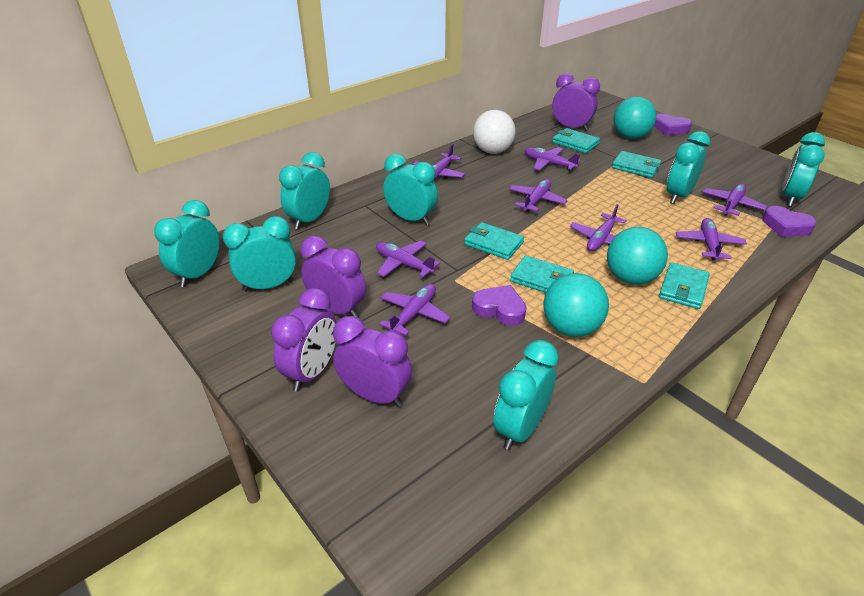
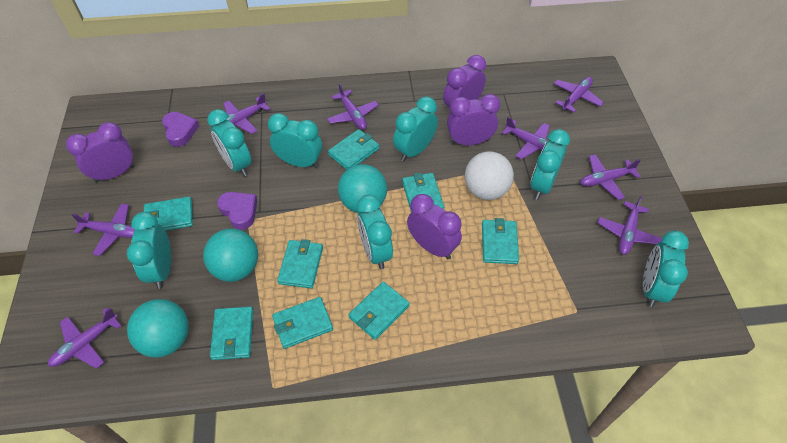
purple heart: 3 -> 2
turquoise wallet: 5 -> 8

